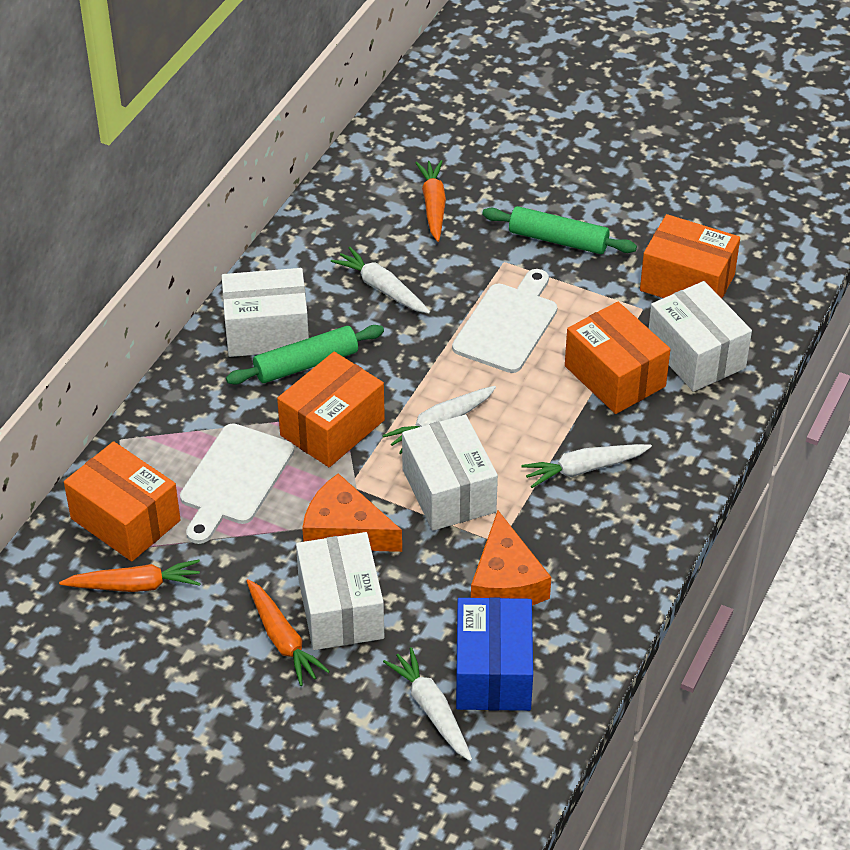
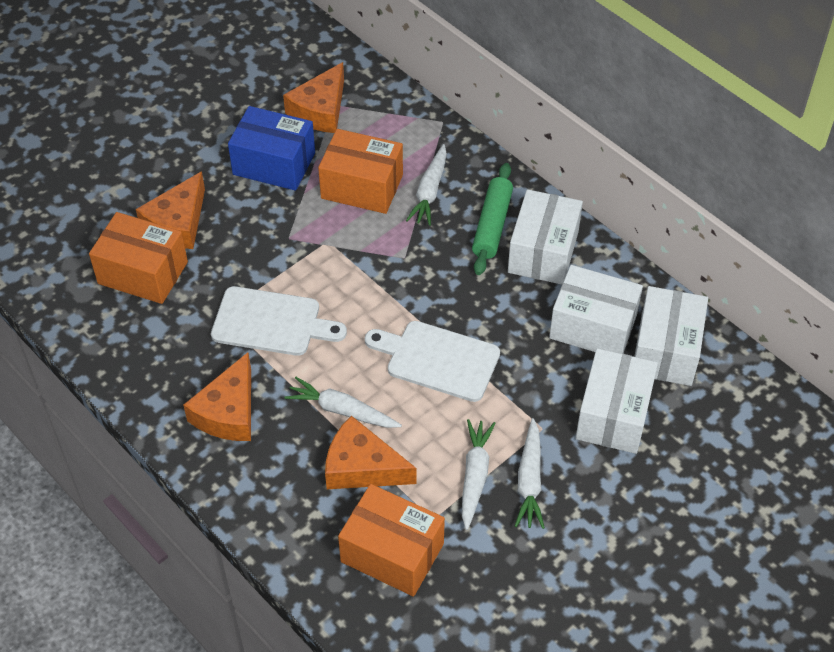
green rolling pin: 2 -> 1
orange box: 4 -> 3
orange carrot: 3 -> 0
orange cheese: 2 -> 4

